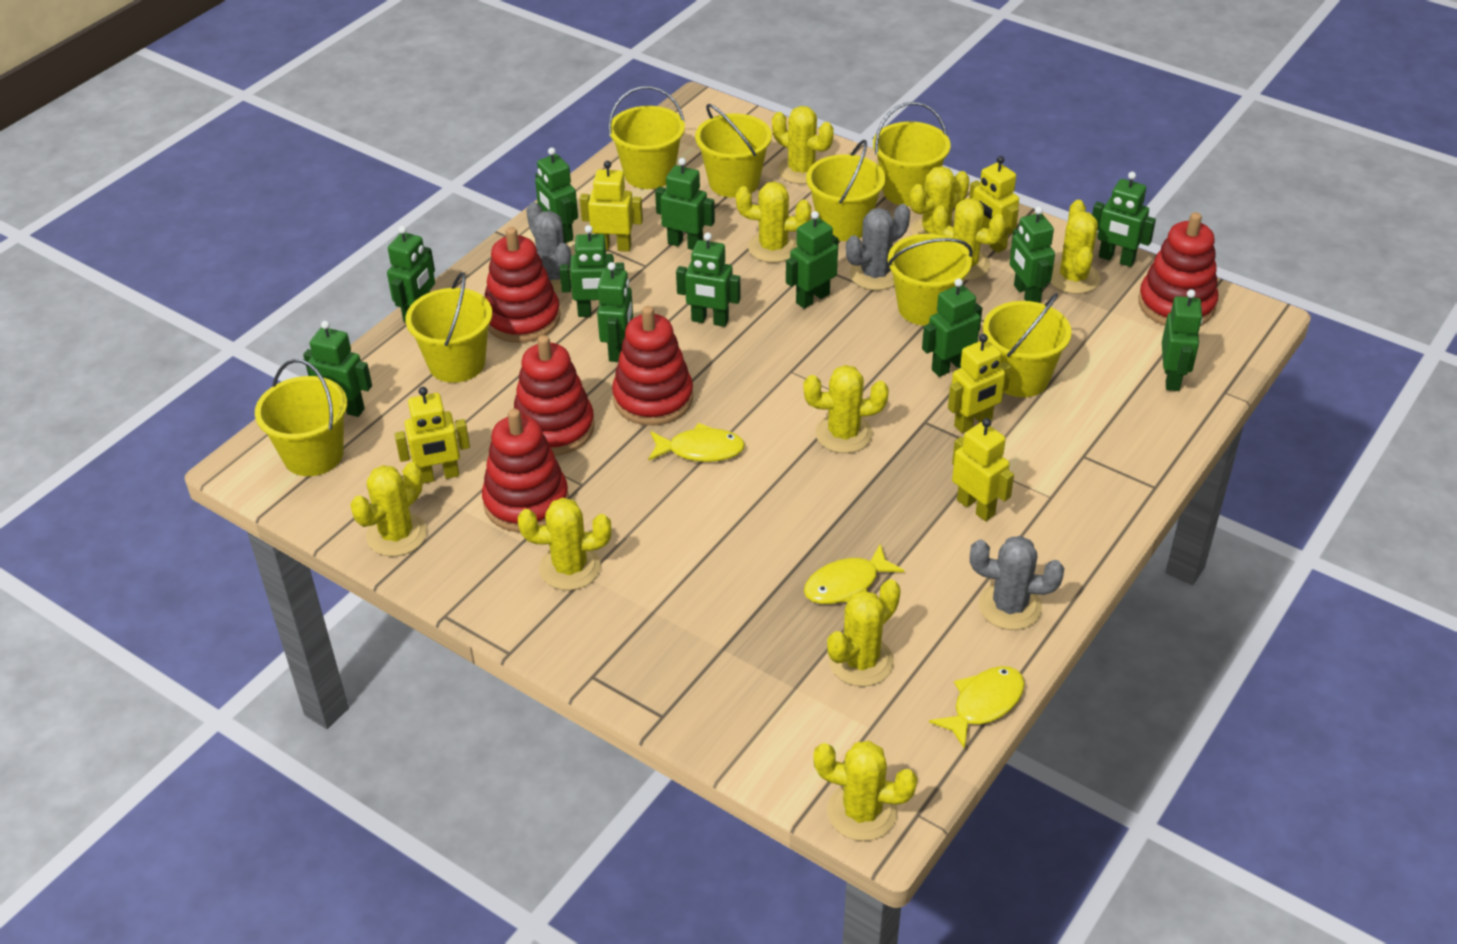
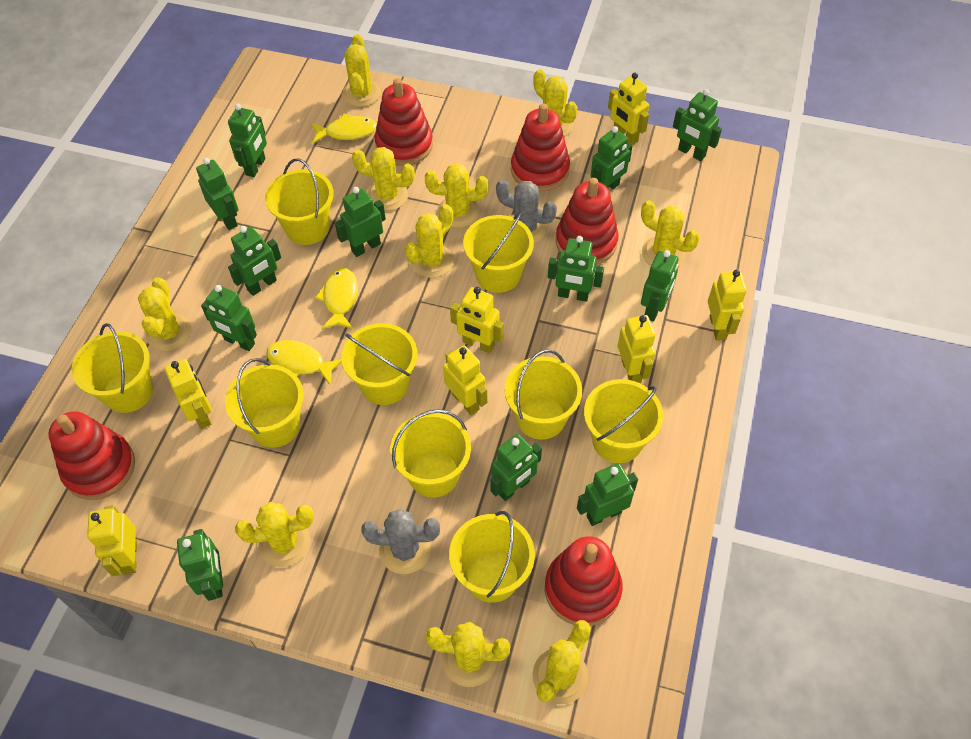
grey cactus: 3 -> 2
yellow bucket: 8 -> 9
yellow robot: 5 -> 7

